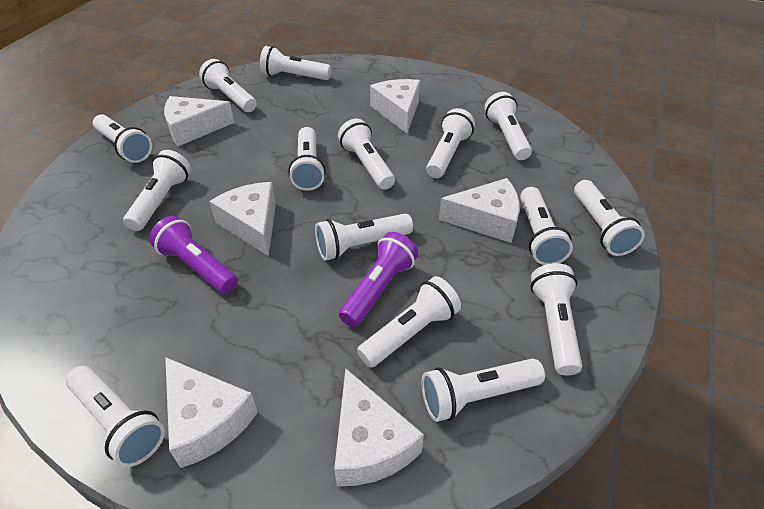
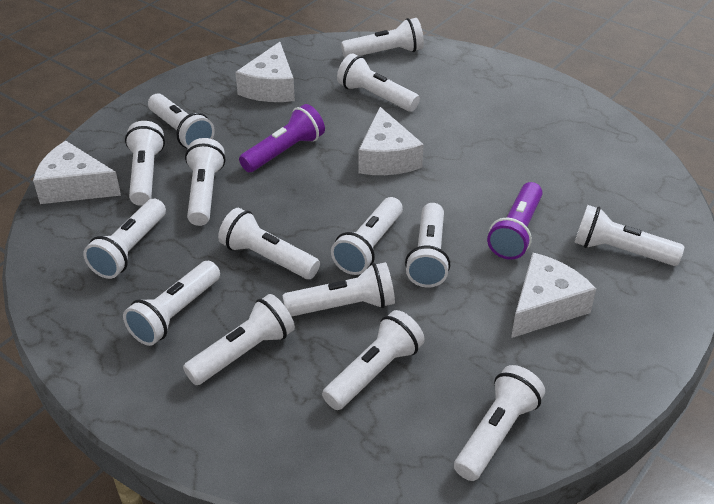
white cheese: 6 -> 4

